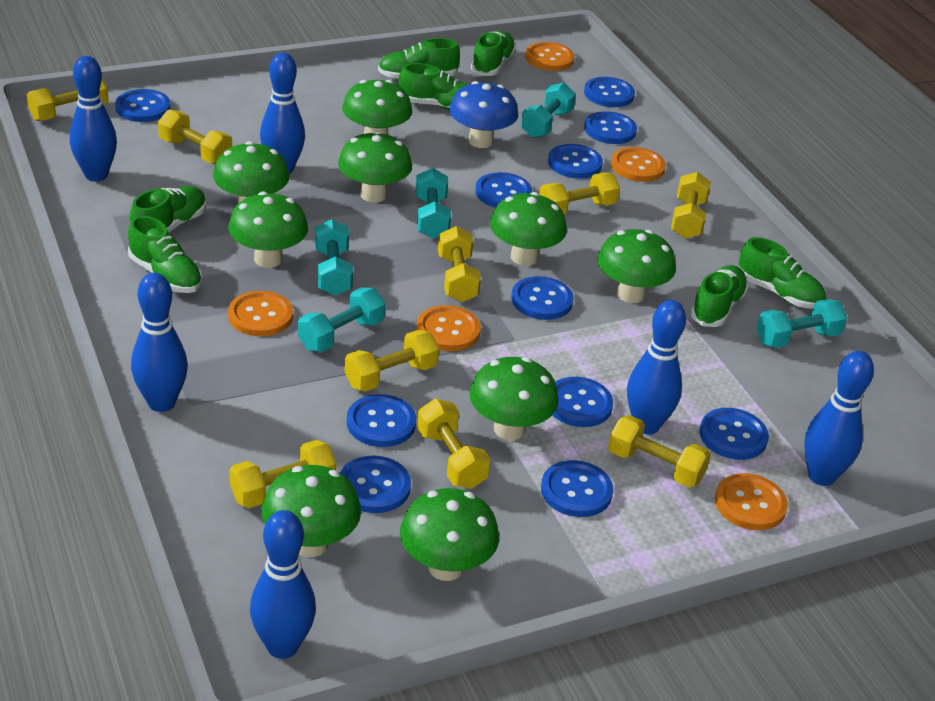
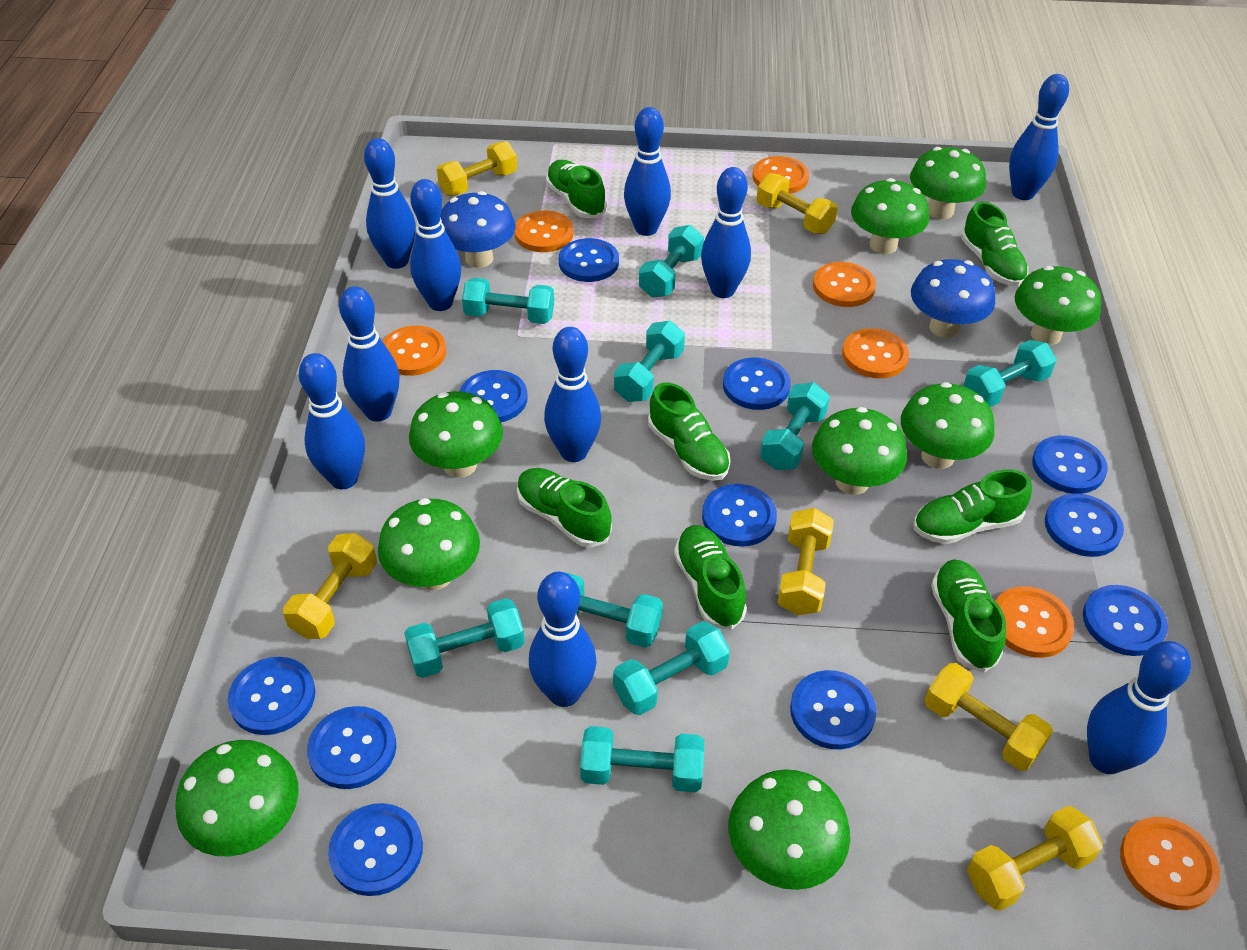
blue bowling pin: 6 -> 10
blue mushroom: 1 -> 2
orange button: 5 -> 7
turquoise dumbbell: 5 -> 9
yellow dumbbell: 9 -> 6

